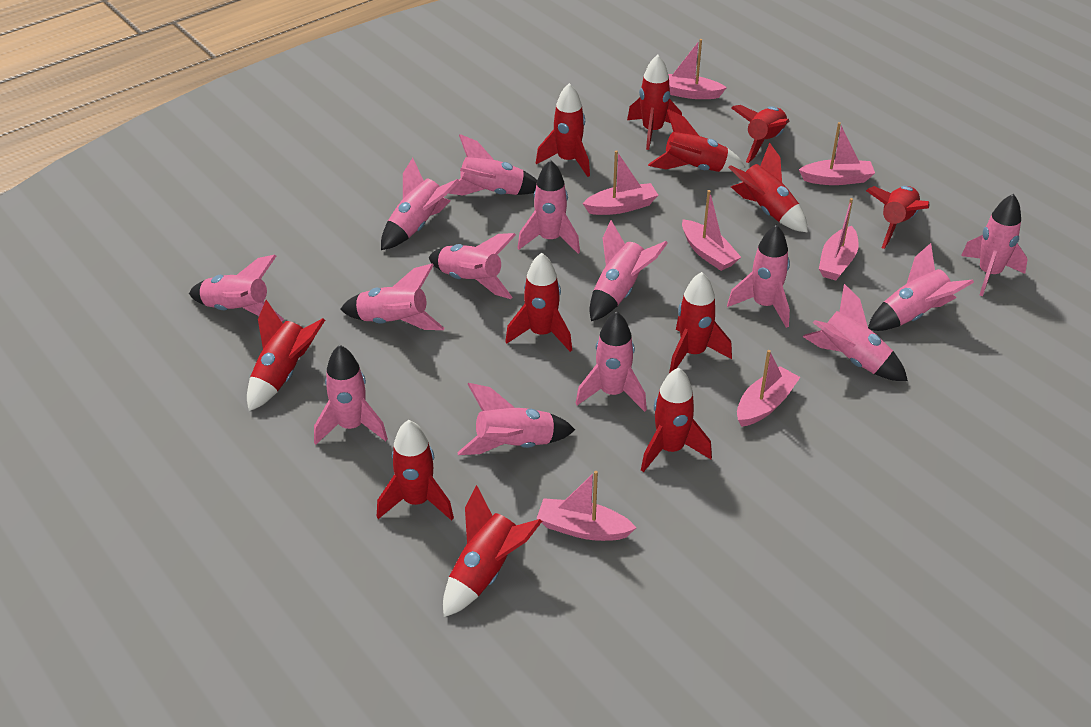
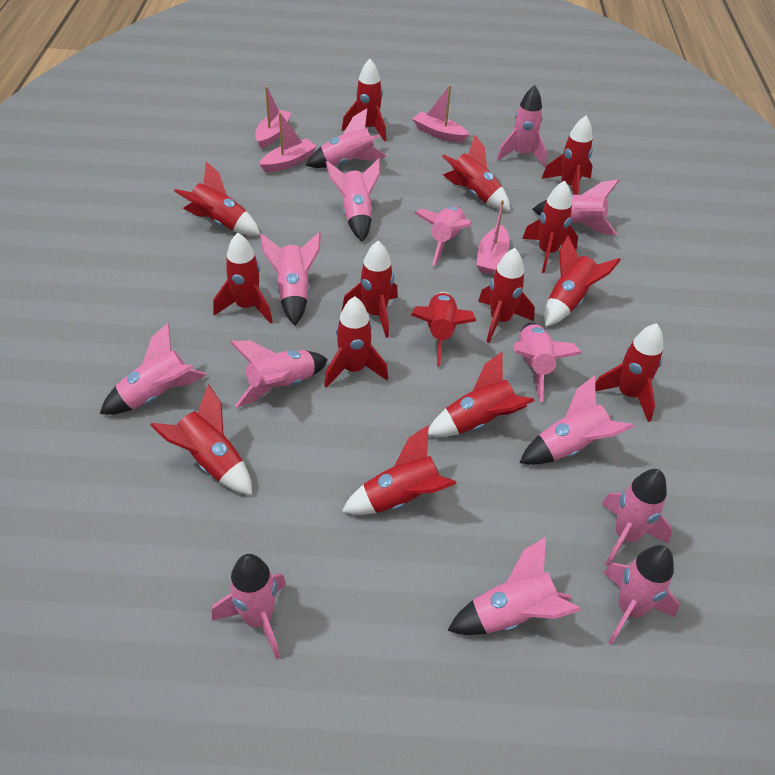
pink boat: 7 -> 4
red rocket: 12 -> 15

